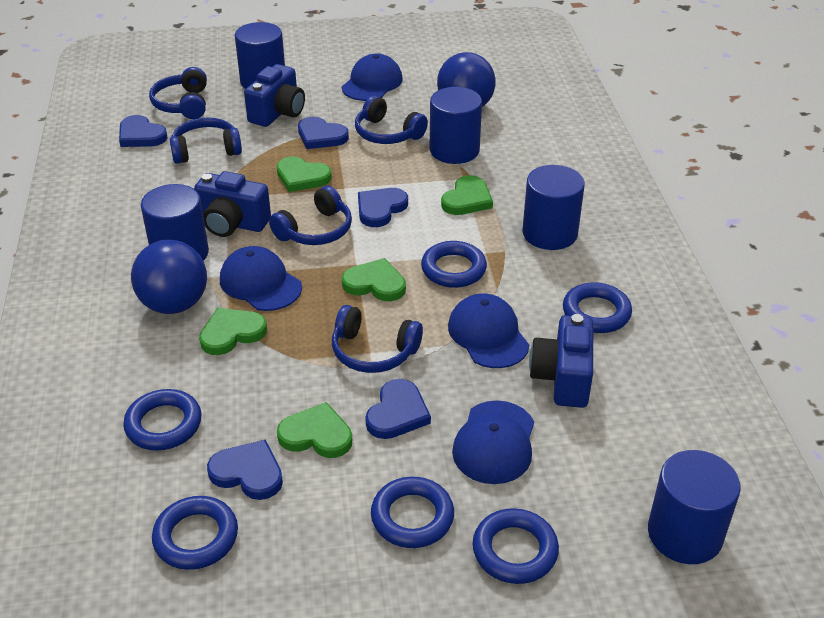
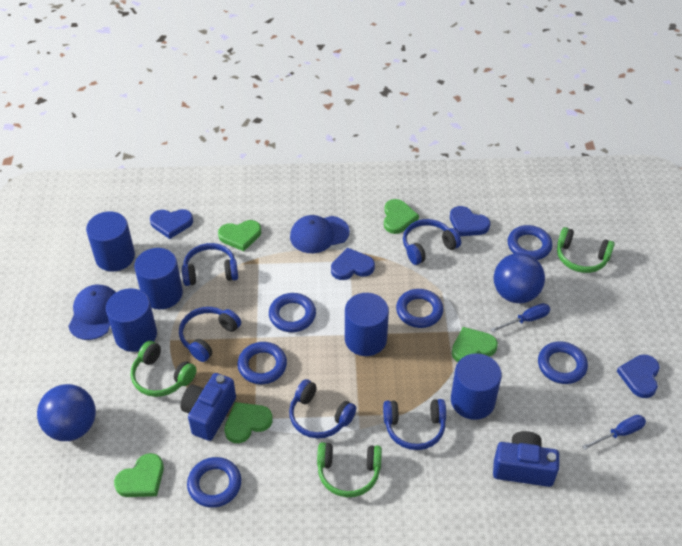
blue camera: 3 -> 2
blue cap: 4 -> 2
blue heart: 5 -> 4
blue screwdriver: 0 -> 2
green headphones: 0 -> 3

